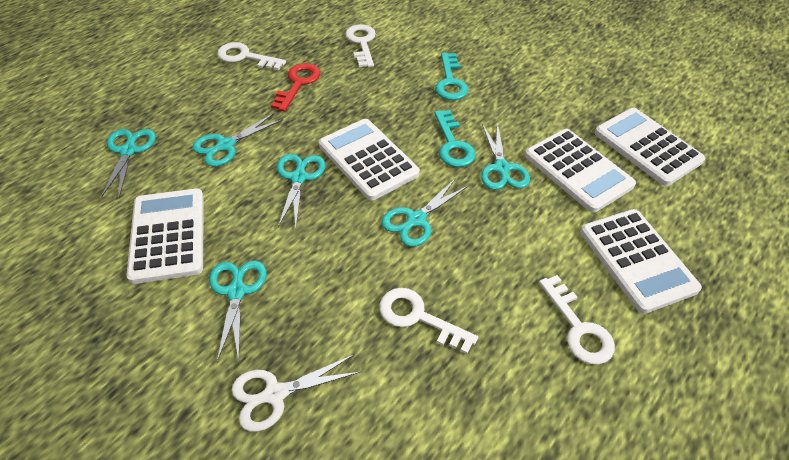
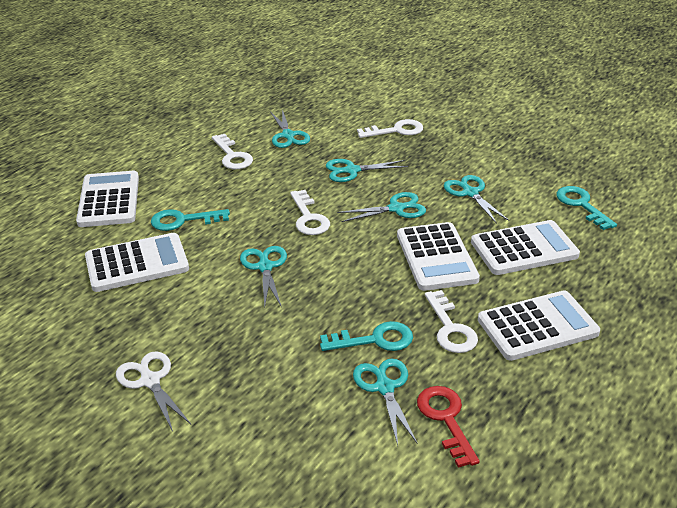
turquoise key: 2 -> 3

